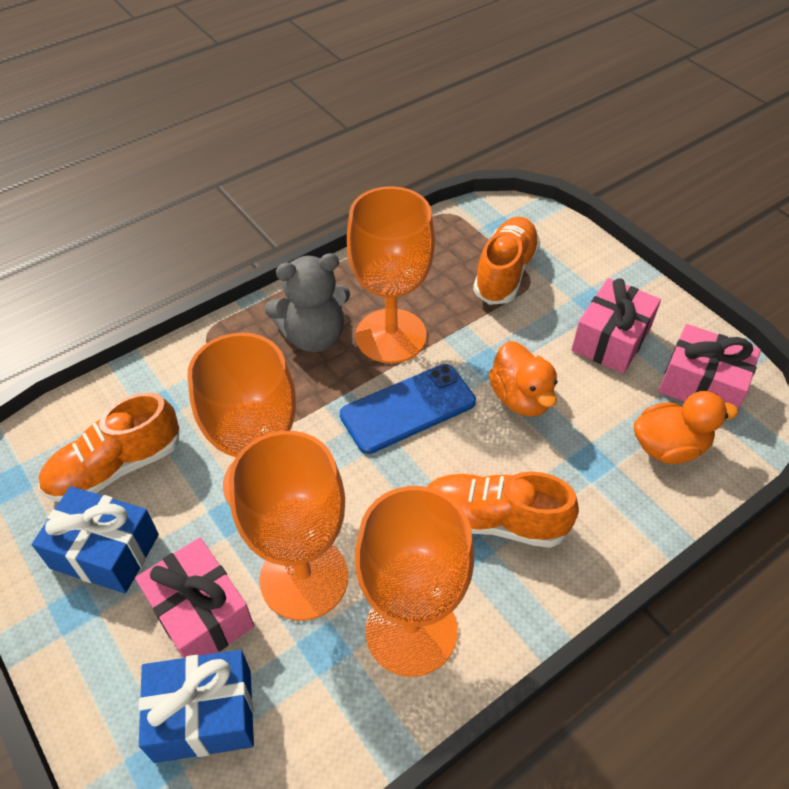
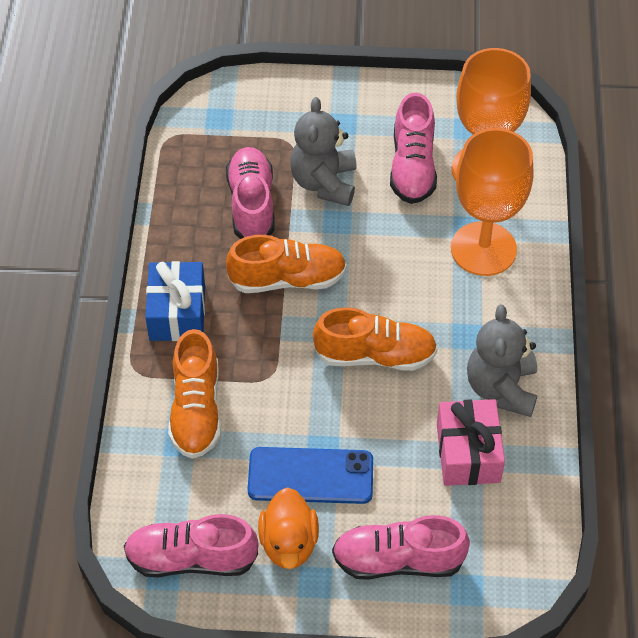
blue gift: 2 -> 1
grey teddy bear: 1 -> 2
orange duck: 2 -> 1
orange goblet: 4 -> 2
pink gift: 3 -> 1
pink shoe: 0 -> 4

